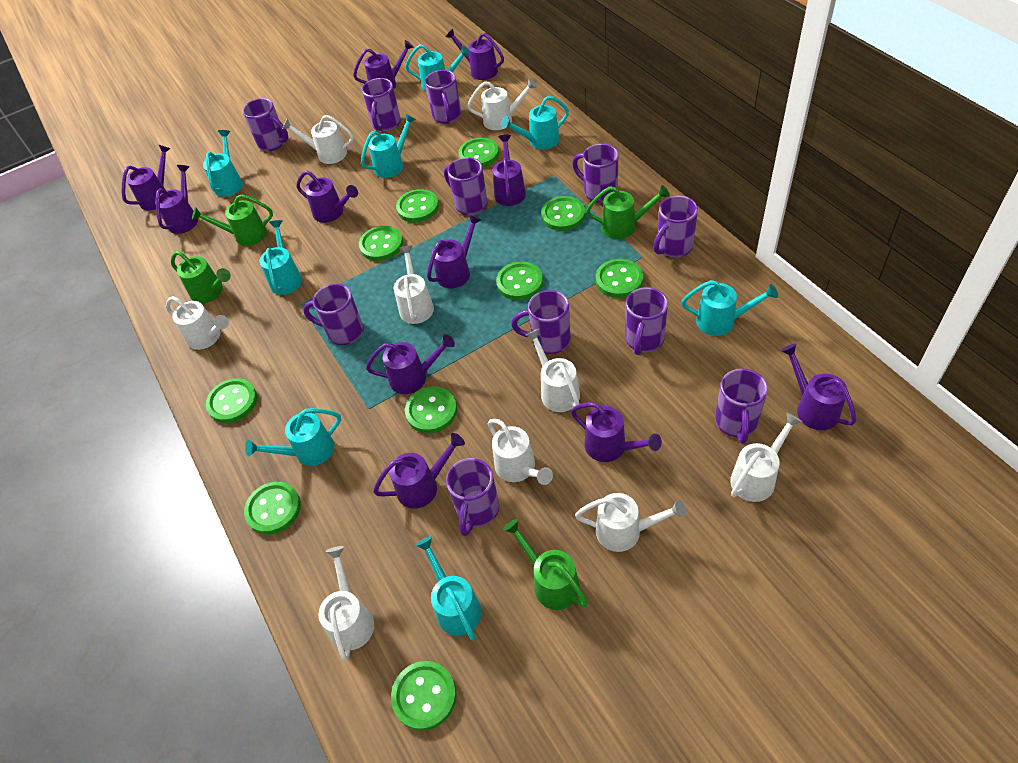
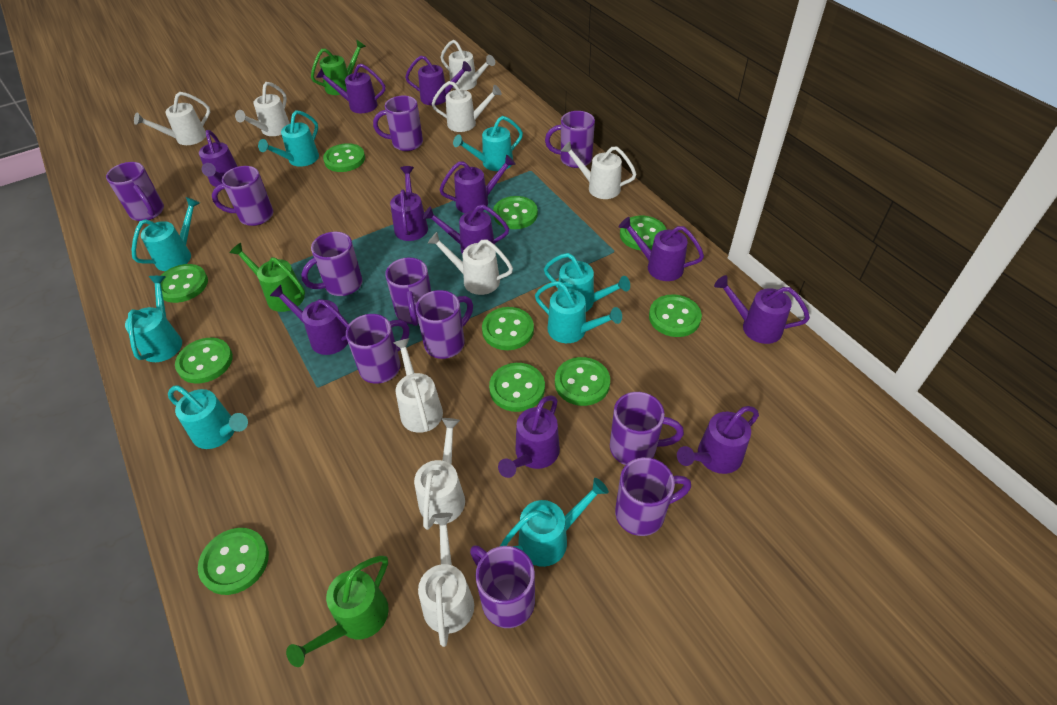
green watering can: 4 -> 3

